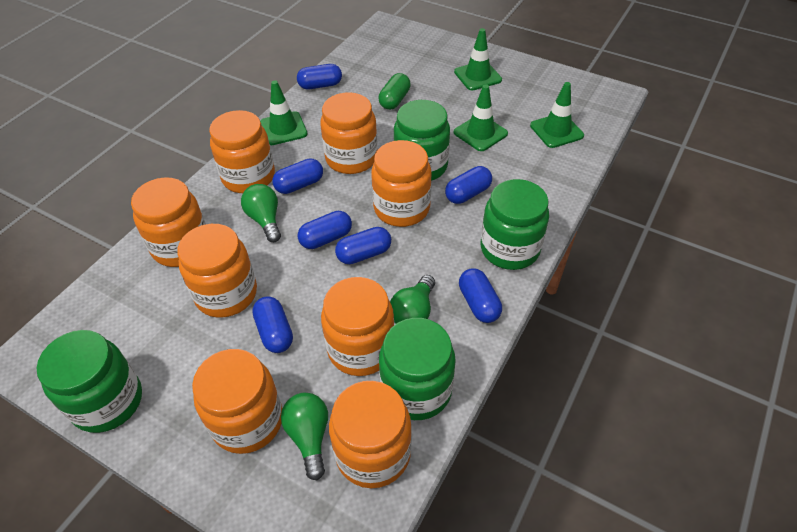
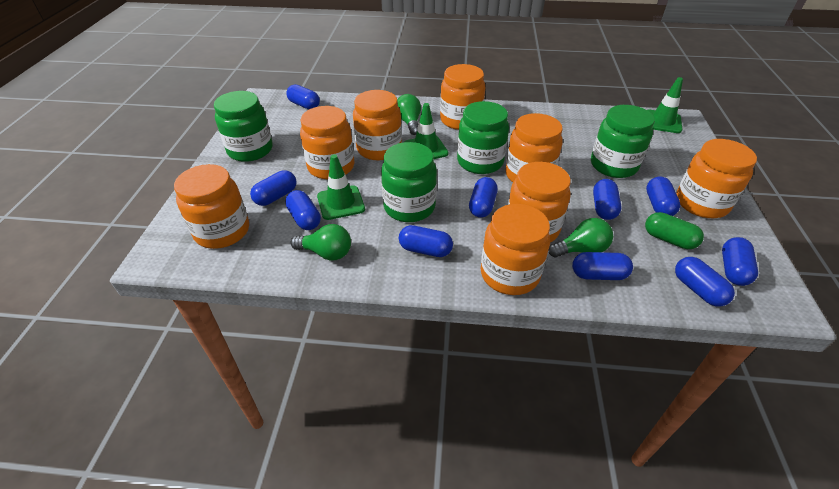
blue capsule: 7 -> 10
green traffic cone: 4 -> 3

